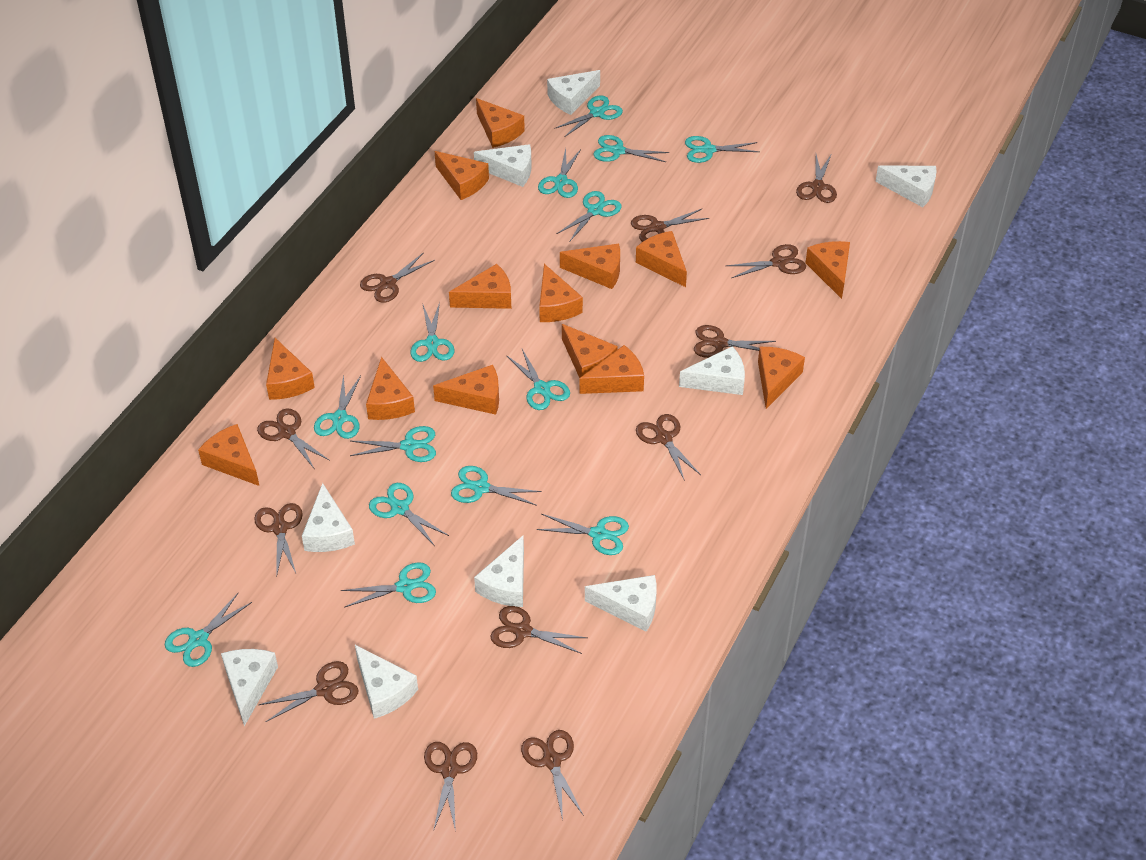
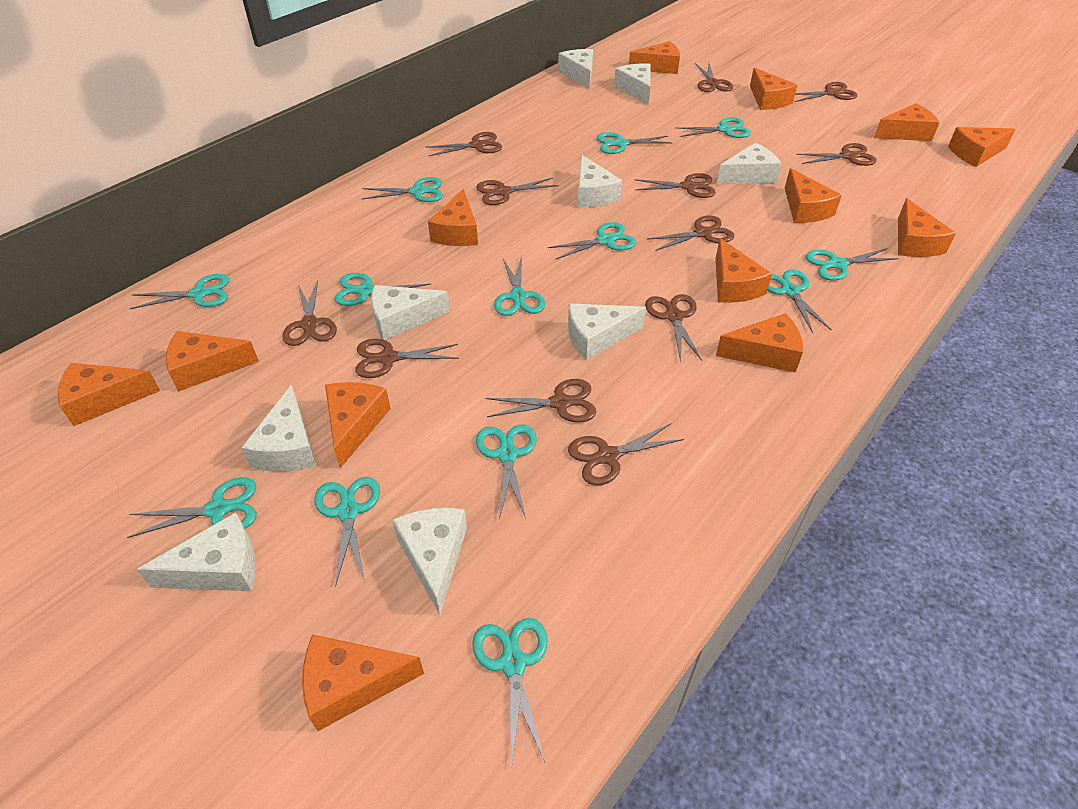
orange cheese: 14 -> 13
turquoise scissors: 14 -> 13

